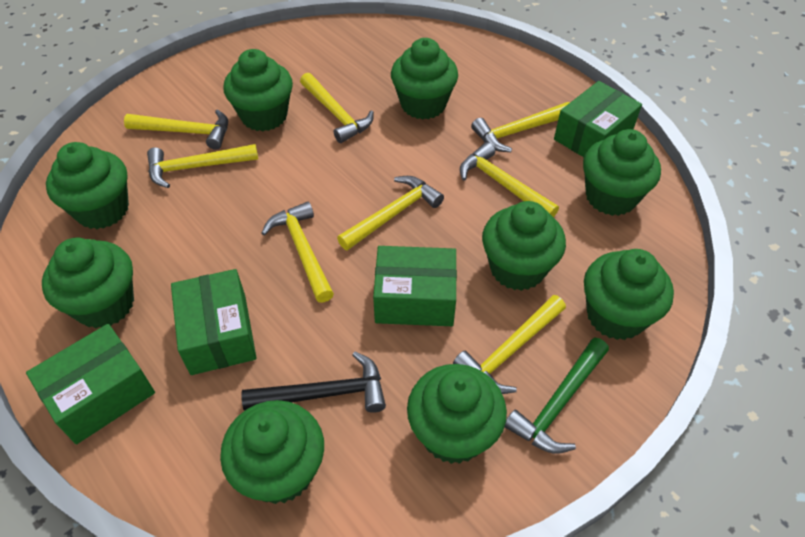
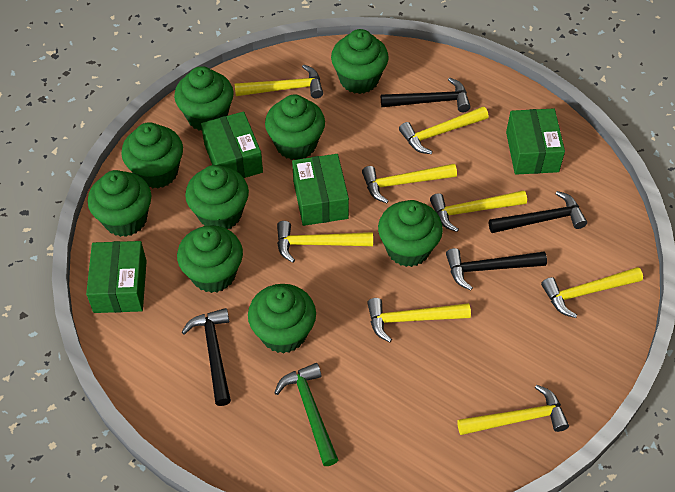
black hammer: 1 -> 4

